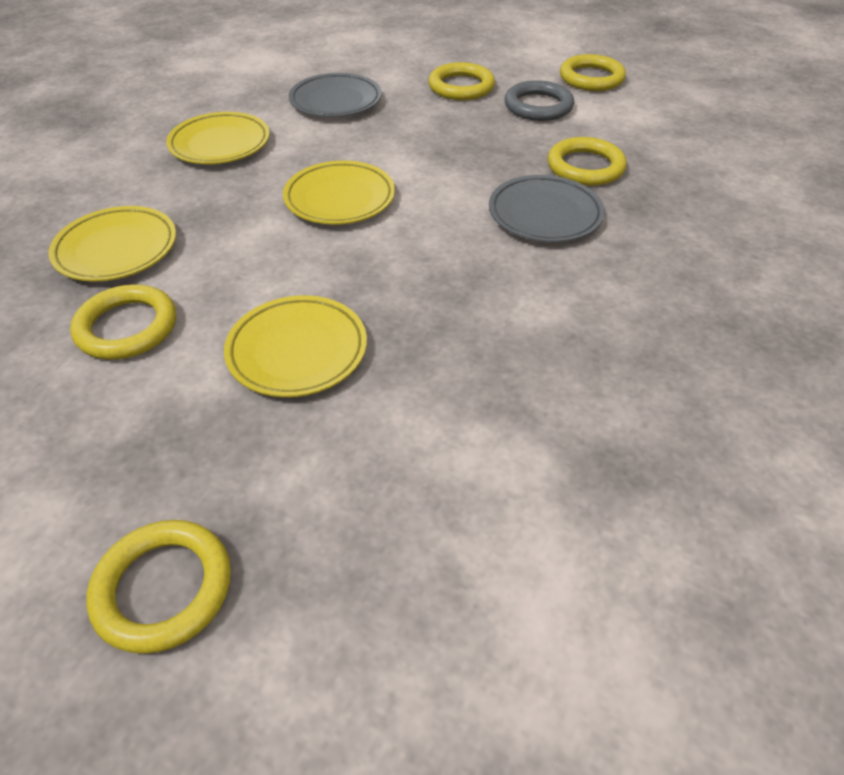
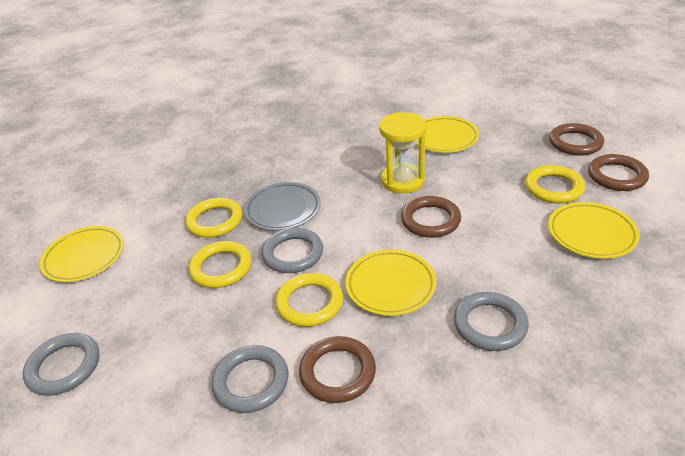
brown ring: 0 -> 4
grey plate: 2 -> 1
grey ring: 1 -> 4
yellow hourglass: 0 -> 1
yellow ring: 5 -> 4

